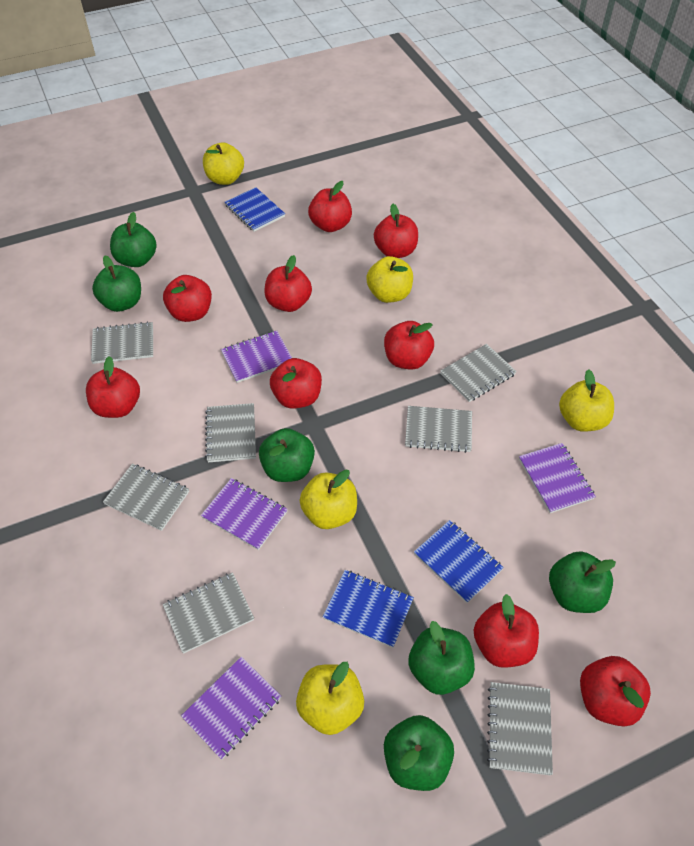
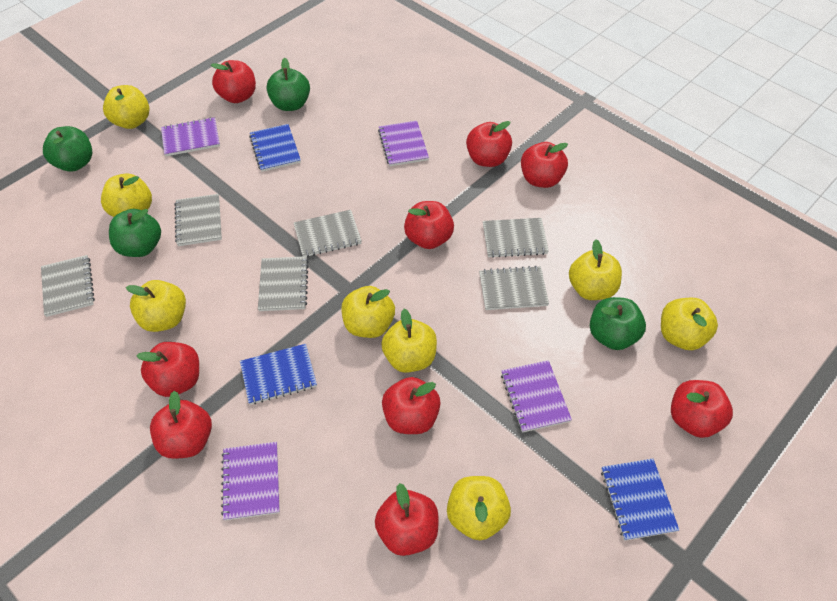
green apple: 6 -> 4
grey notebook: 7 -> 6
yellow apple: 5 -> 8

